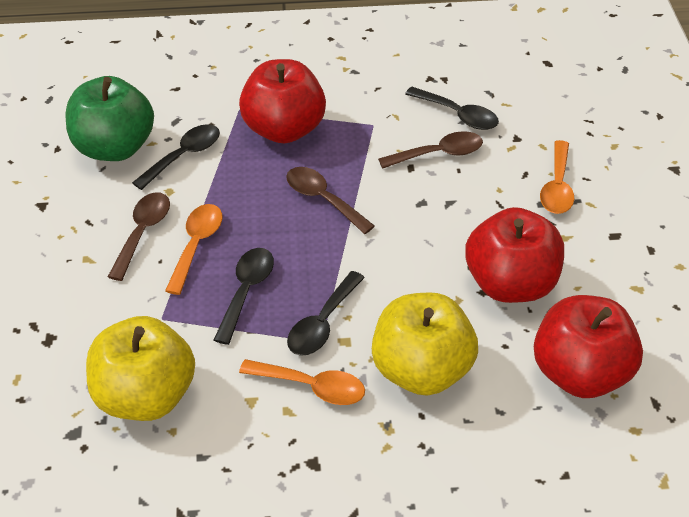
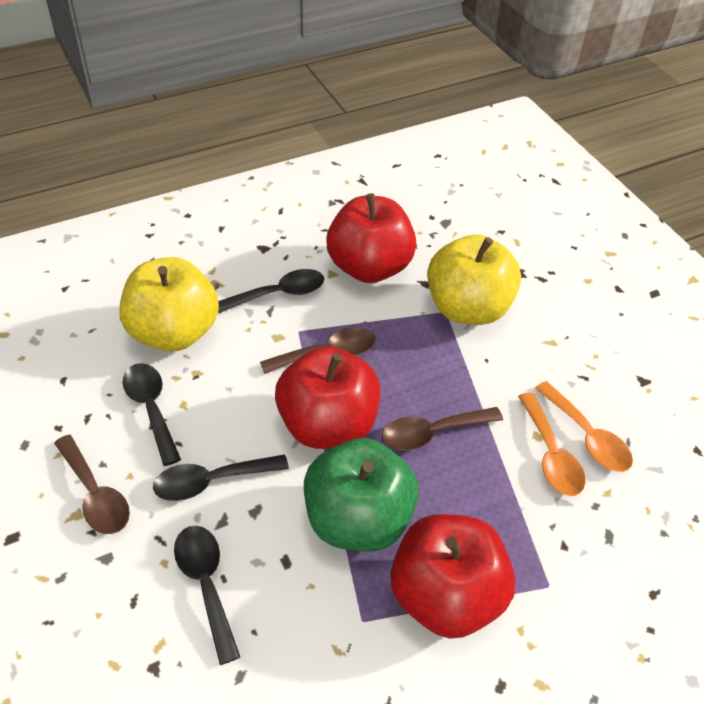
orange spoon: 3 -> 2

